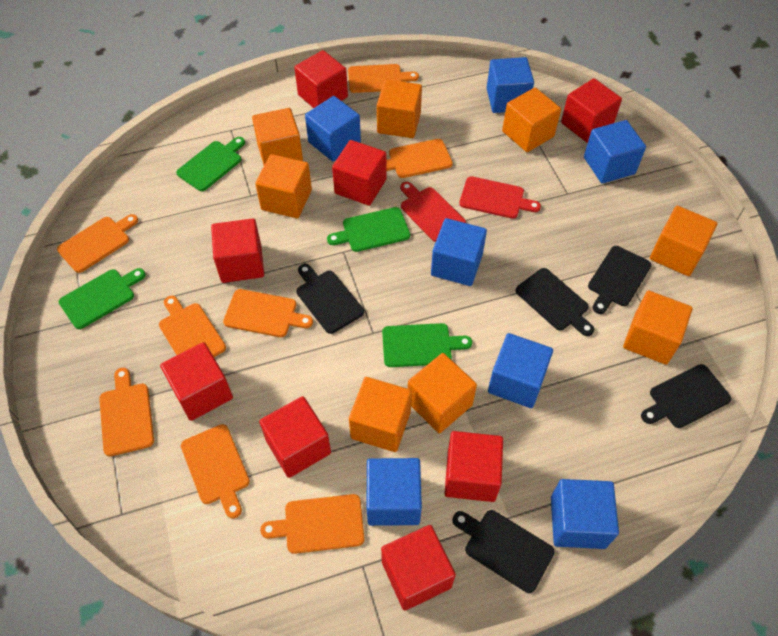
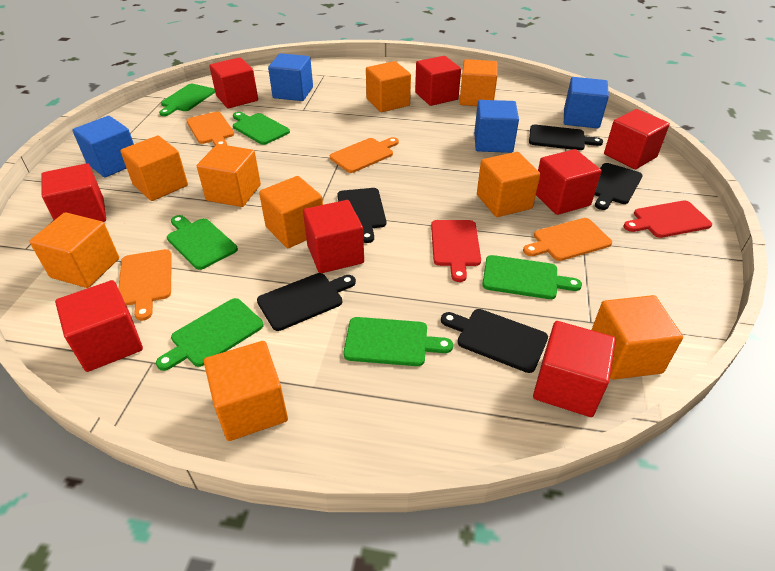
blue cube: 7 -> 4
green cutting board: 4 -> 6
orange cube: 8 -> 9
orange cutting board: 8 -> 4

